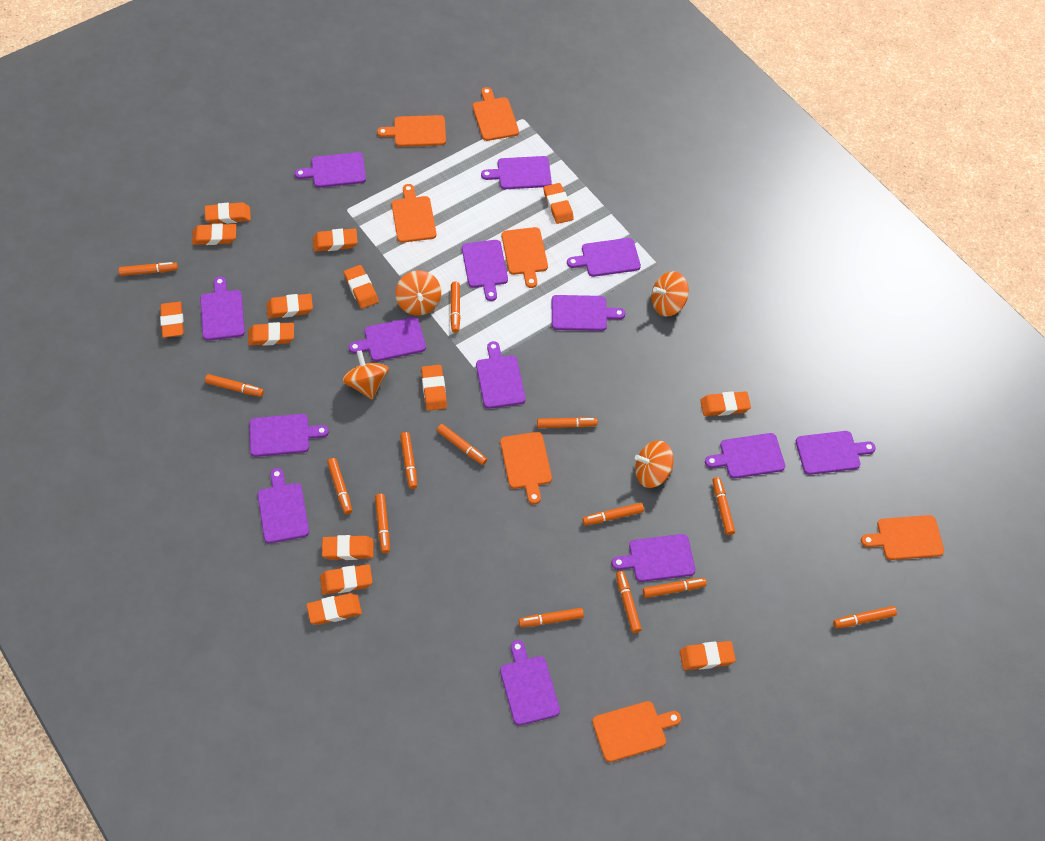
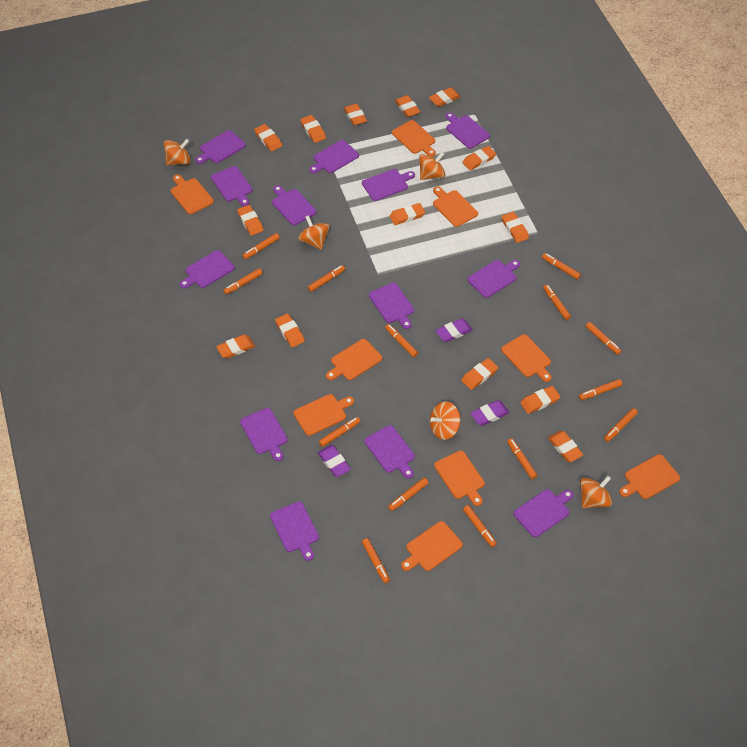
orange cutting board: 7 -> 9
orange spinning top: 4 -> 5
purple cutting board: 14 -> 13
purple eraser: 0 -> 3

